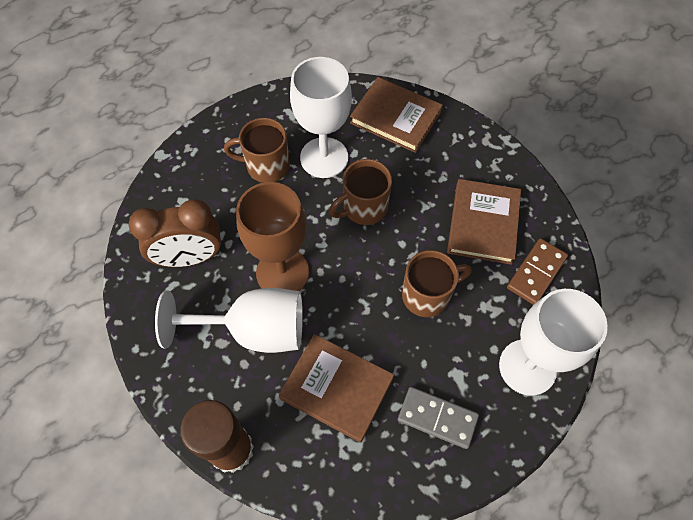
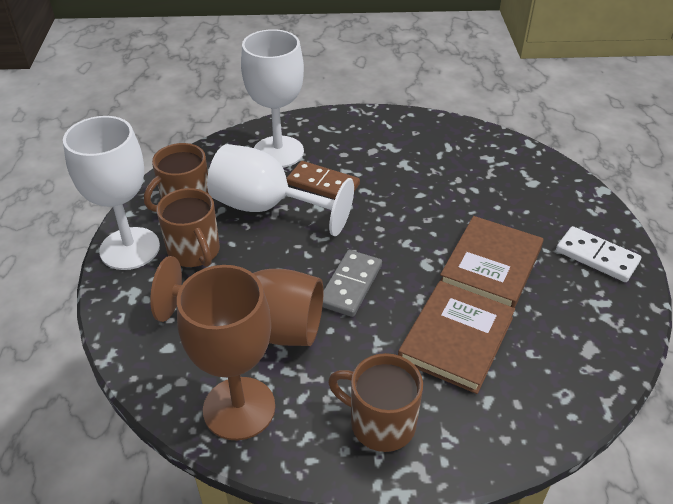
brown book: 3 -> 2
brown clock: 1 -> 0
brown glue stick: 1 -> 0
brown goblet: 1 -> 2
white domino: 0 -> 1

